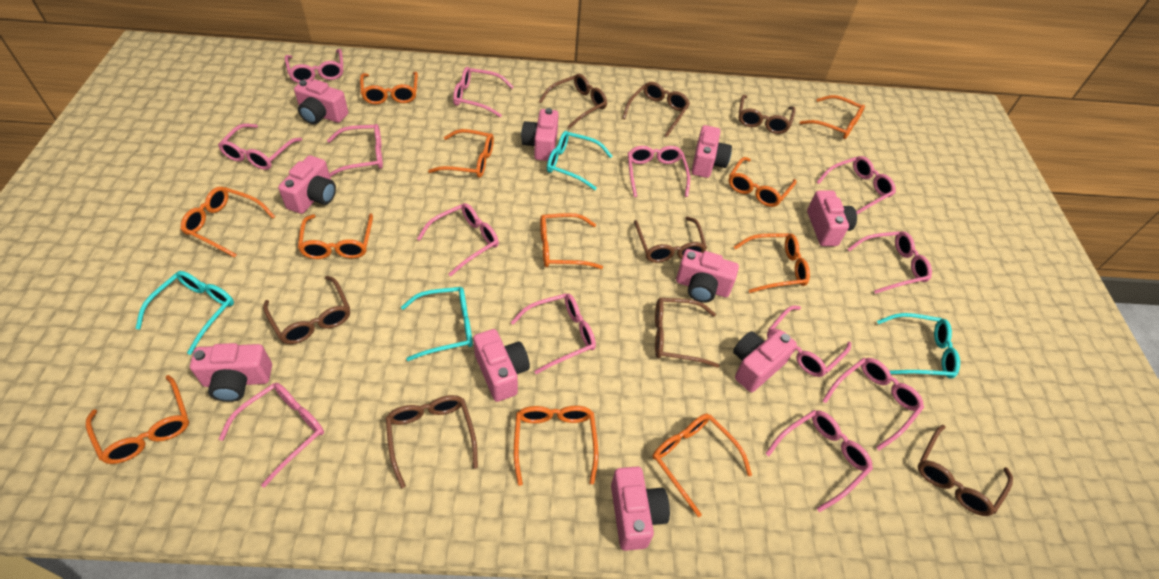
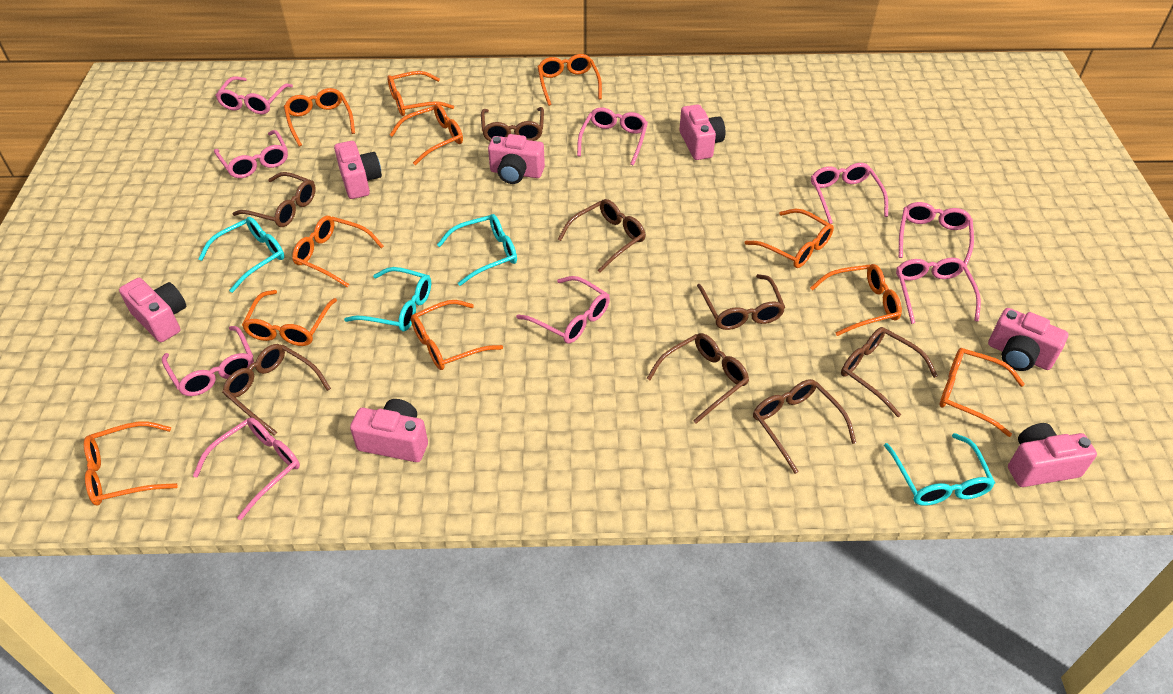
pink camera: 10 -> 7
pink glasses: 13 -> 9

